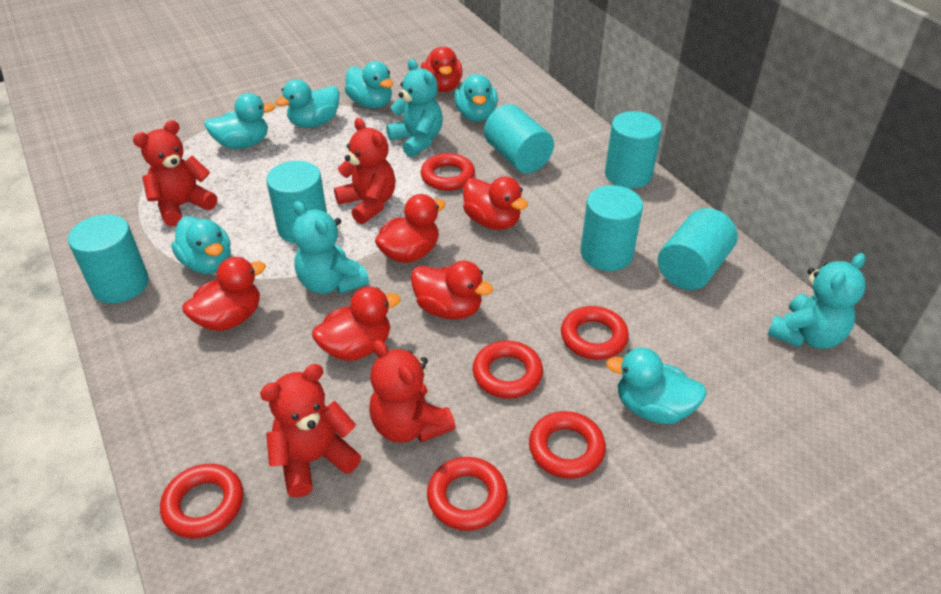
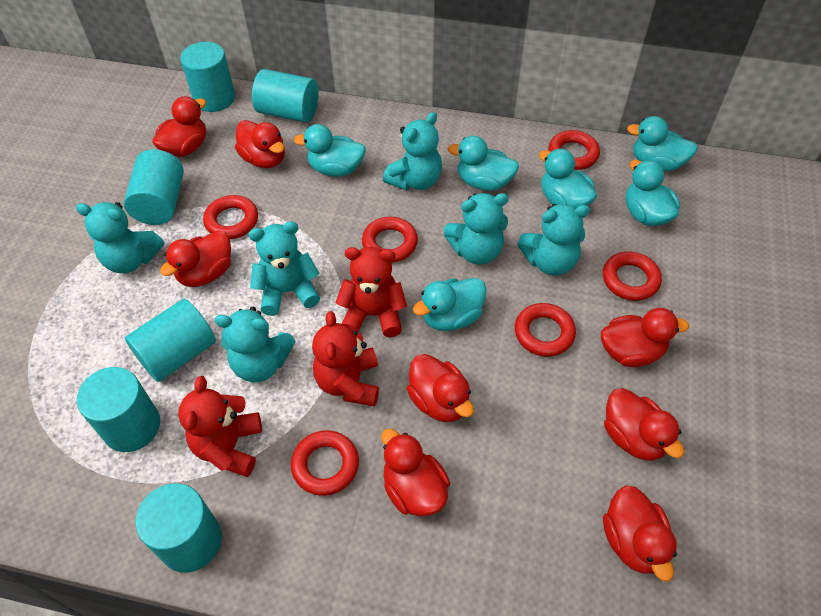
red duck: 6 -> 8
red teddy bear: 4 -> 3
turquoise teddy bear: 3 -> 6

